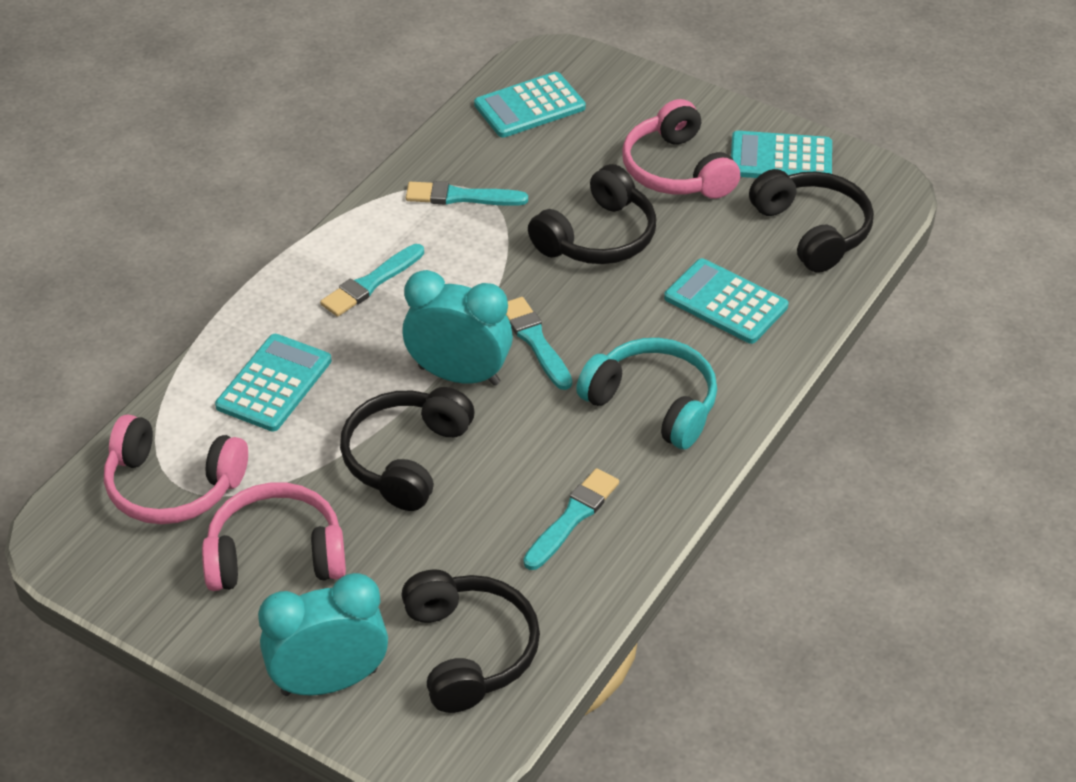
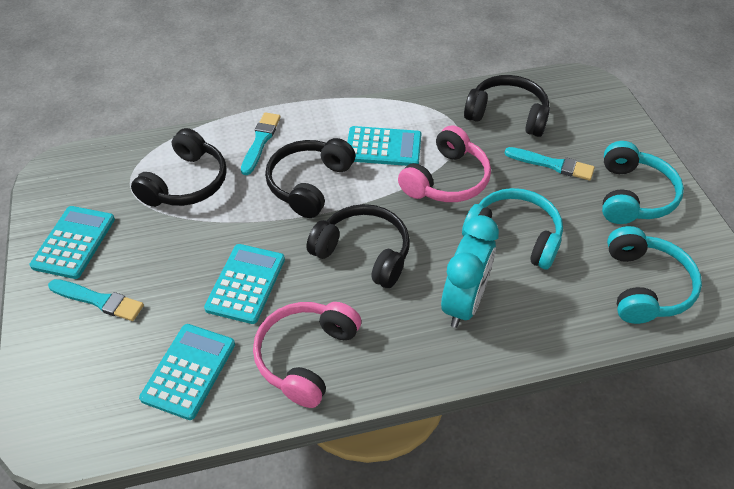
pink headphones: 3 -> 2
turquoise brush: 4 -> 3
turquoise clock: 2 -> 1
turquoise headphones: 1 -> 3

